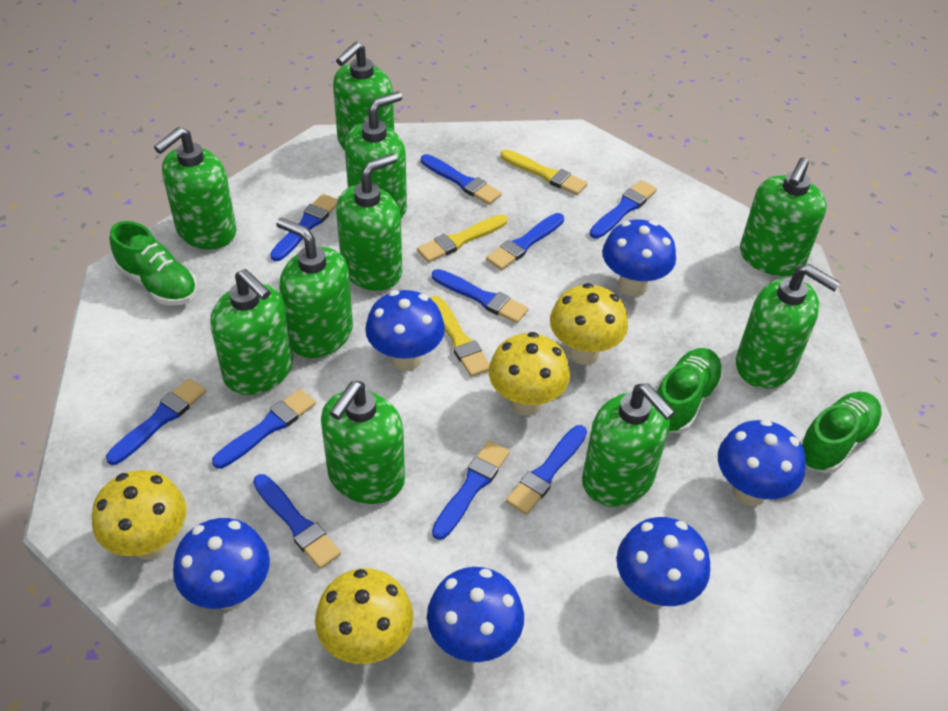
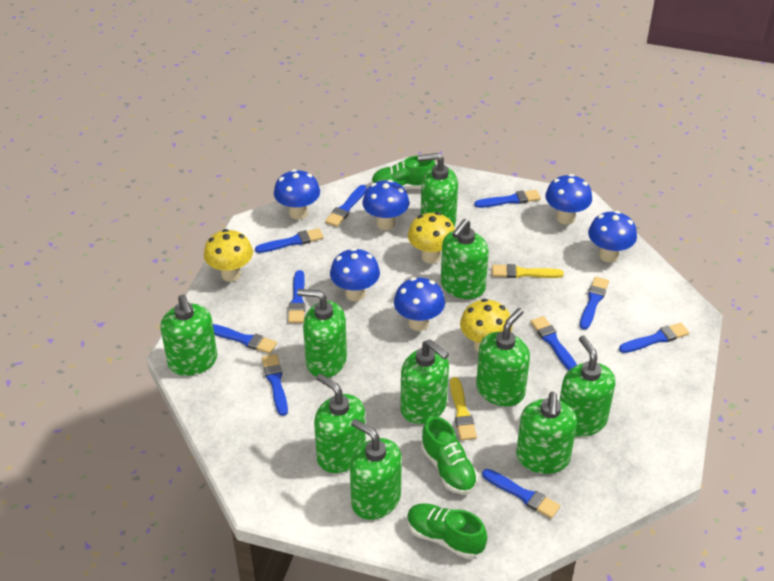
yellow brush: 3 -> 2
yellow mushroom: 4 -> 3

